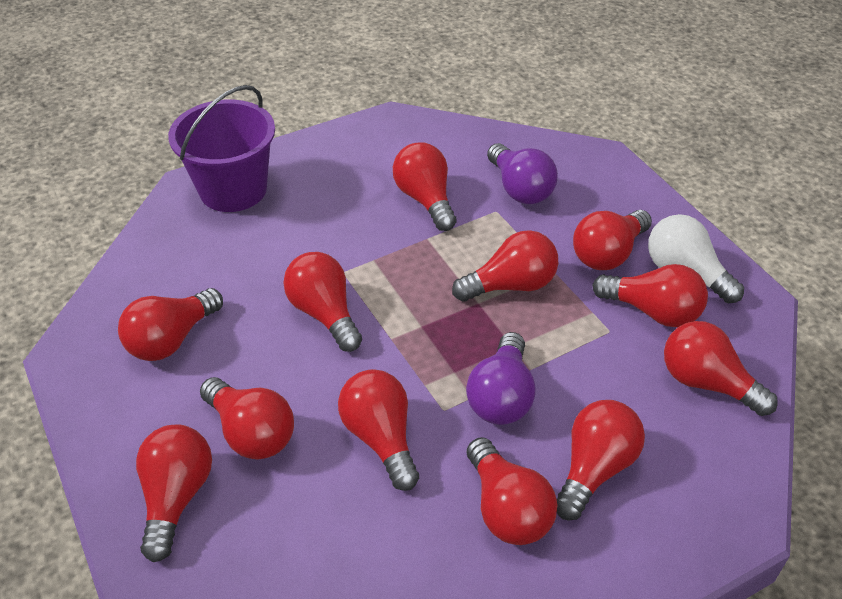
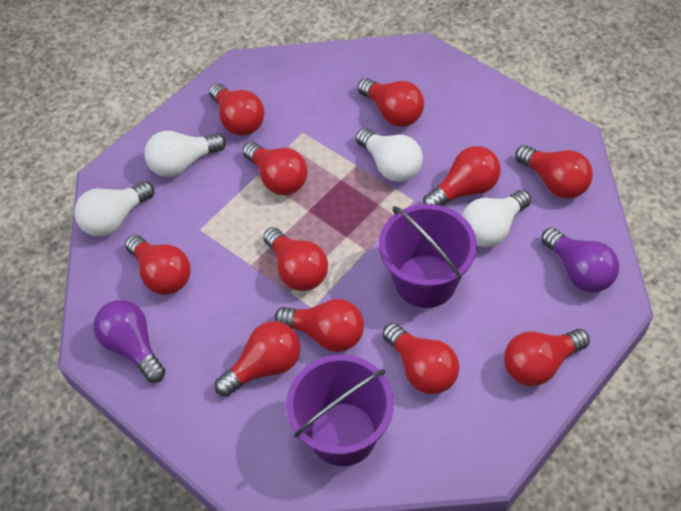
purple bucket: 1 -> 2
red light bulb: 12 -> 11
white light bulb: 1 -> 4

